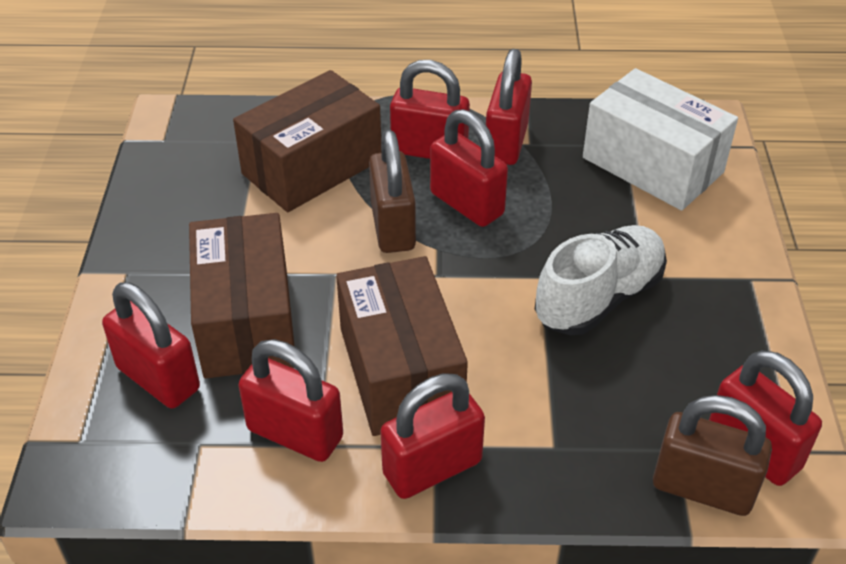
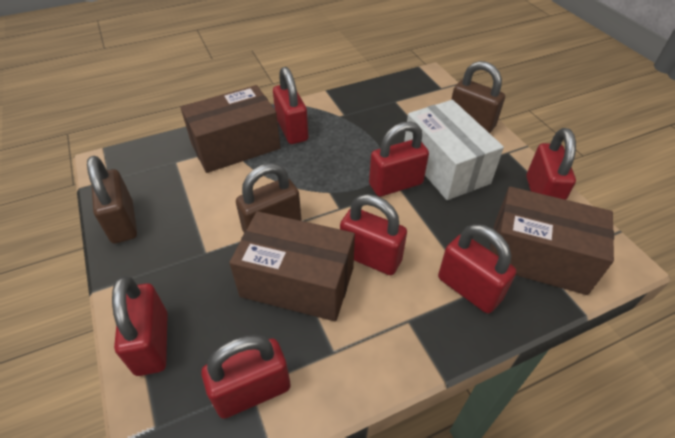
brown padlock: 2 -> 3
white shoe: 1 -> 0

